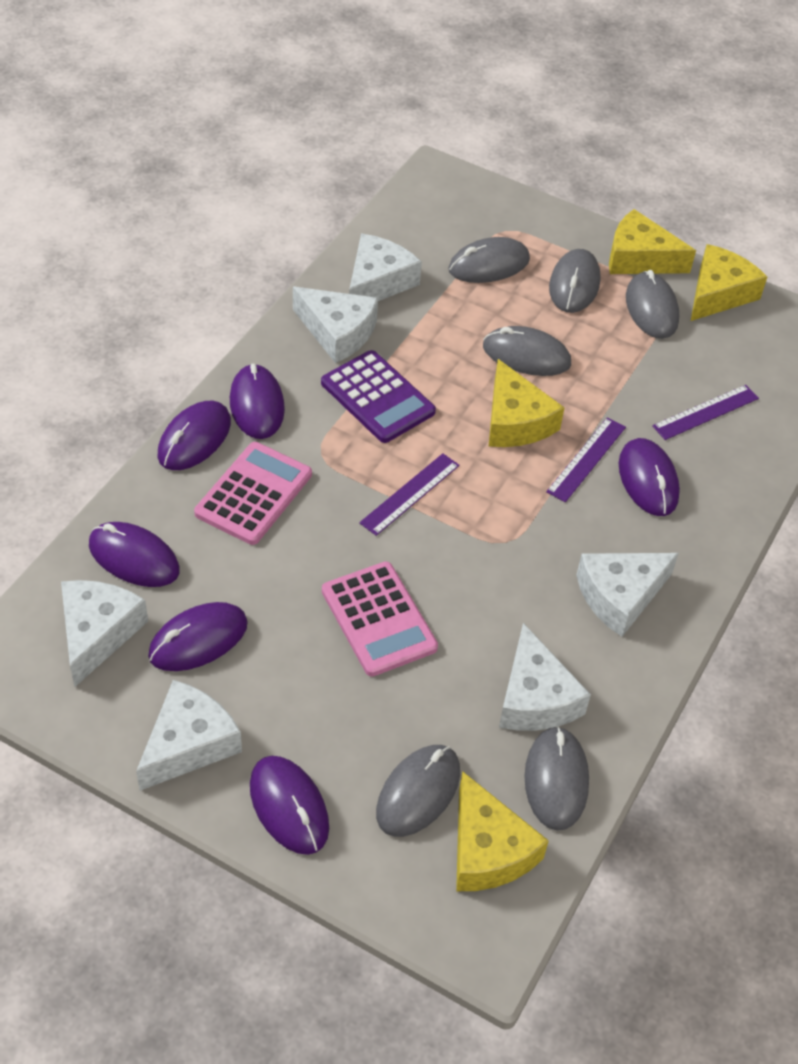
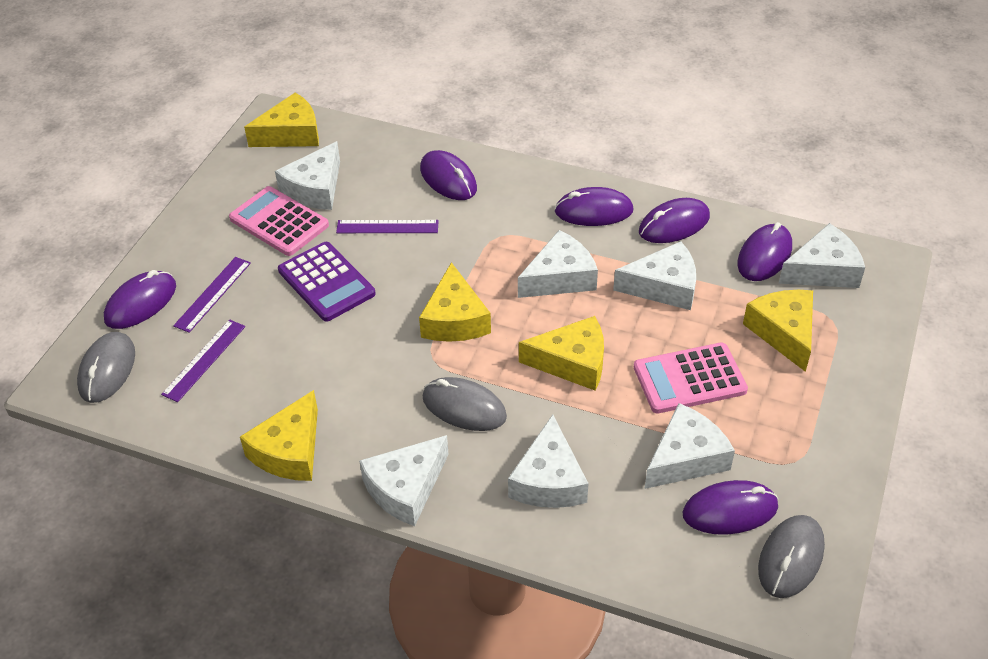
grey mouse: 6 -> 3
white cheese: 6 -> 7
yellow cheese: 4 -> 5

